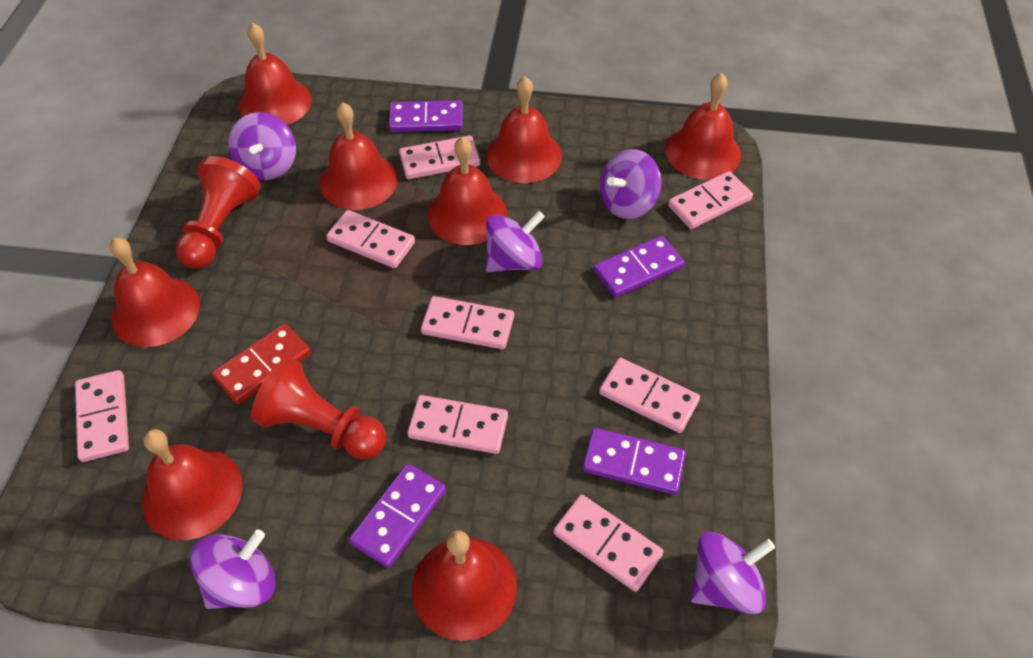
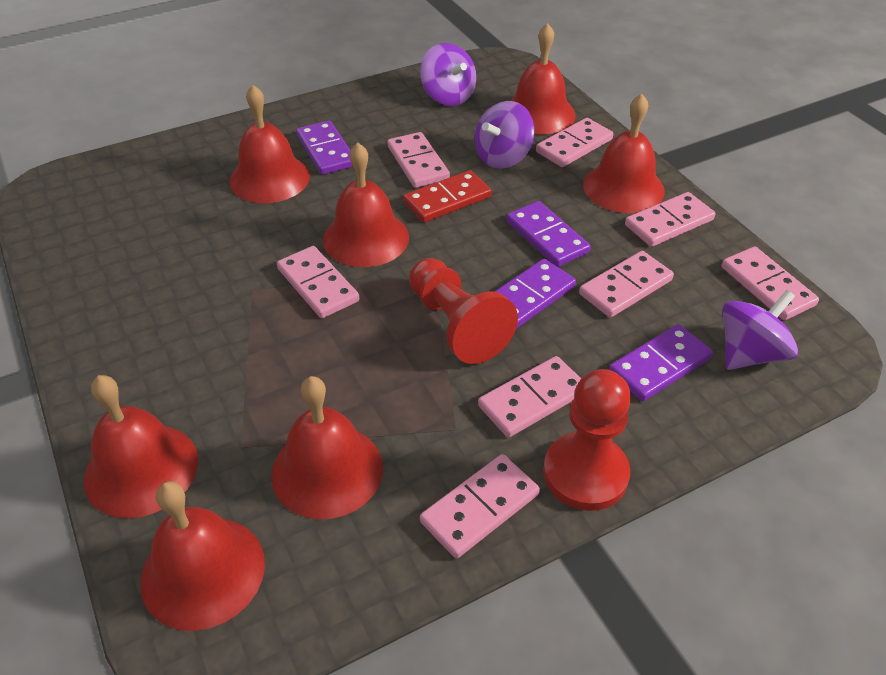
purple spinning top: 5 -> 3
red bell: 8 -> 7

